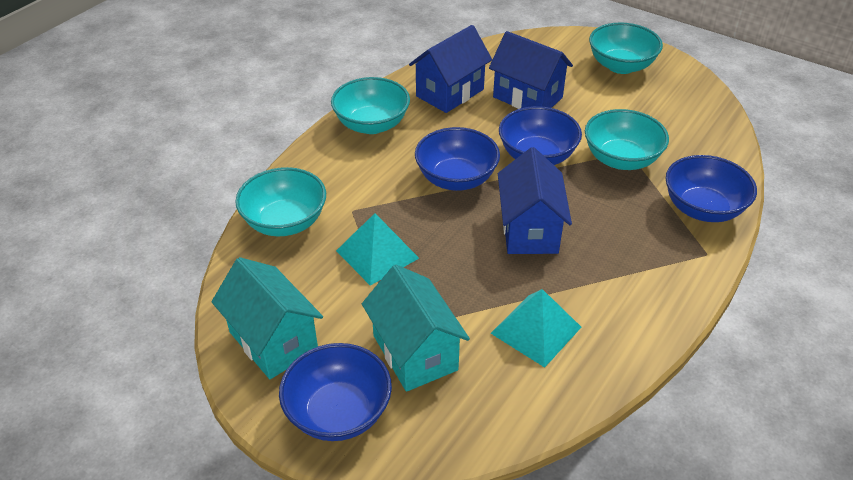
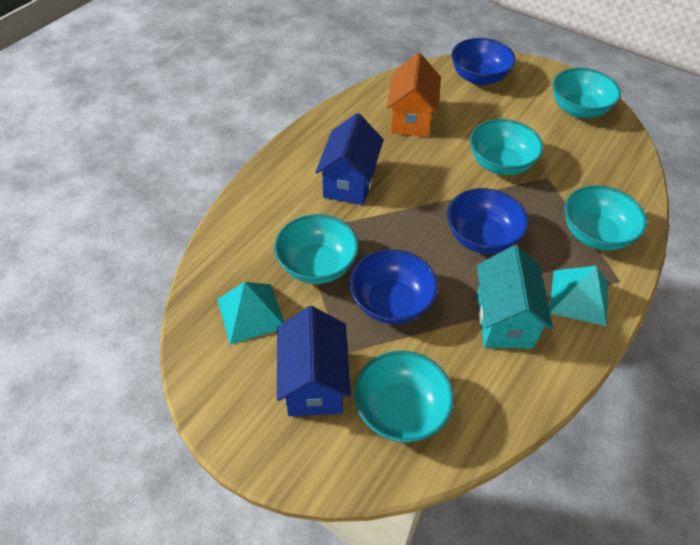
blue bowl: 4 -> 3
blue house: 3 -> 2
orange house: 0 -> 1
turquoise bowl: 4 -> 5
turquoise house: 2 -> 1

